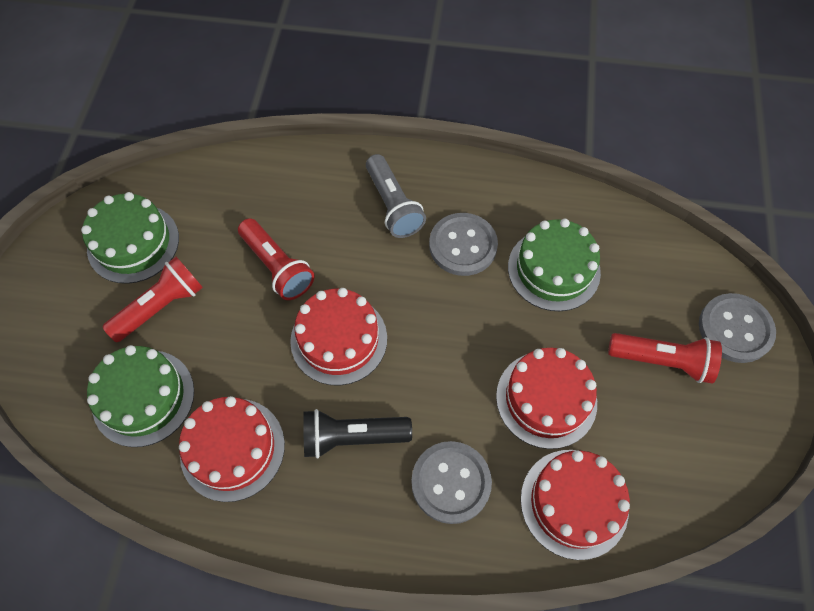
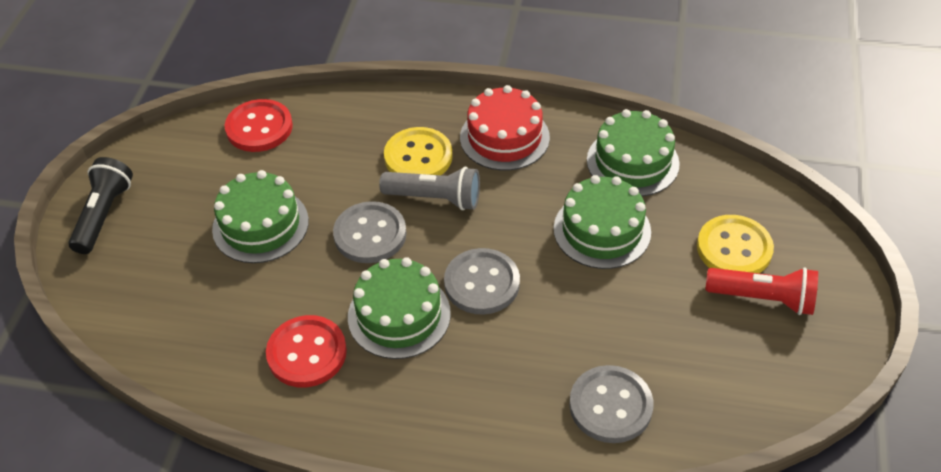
green cake: 3 -> 4
red button: 0 -> 2
red cake: 4 -> 1
red flashlight: 3 -> 1
yellow button: 0 -> 2

